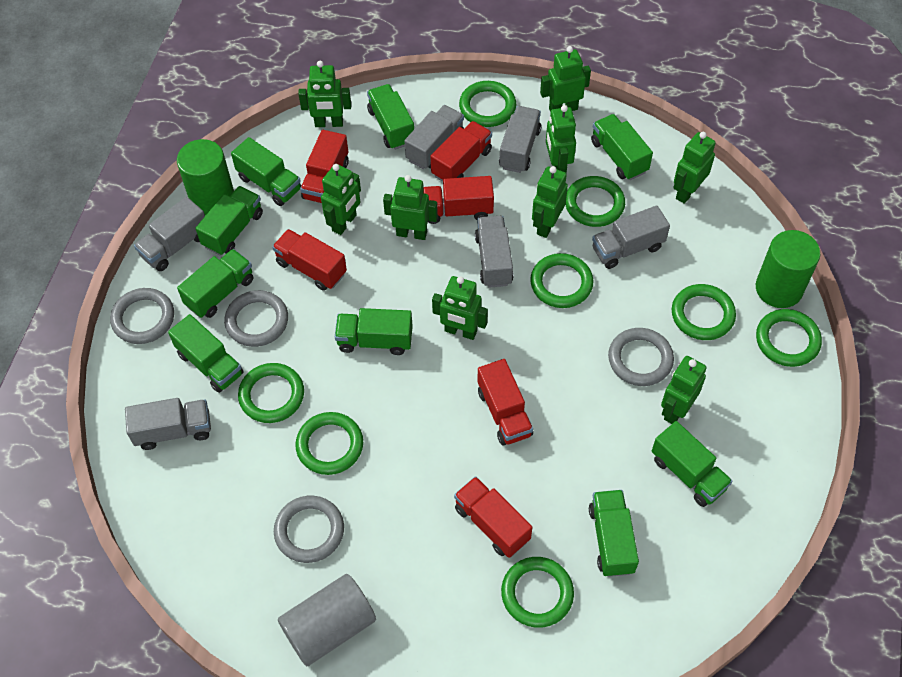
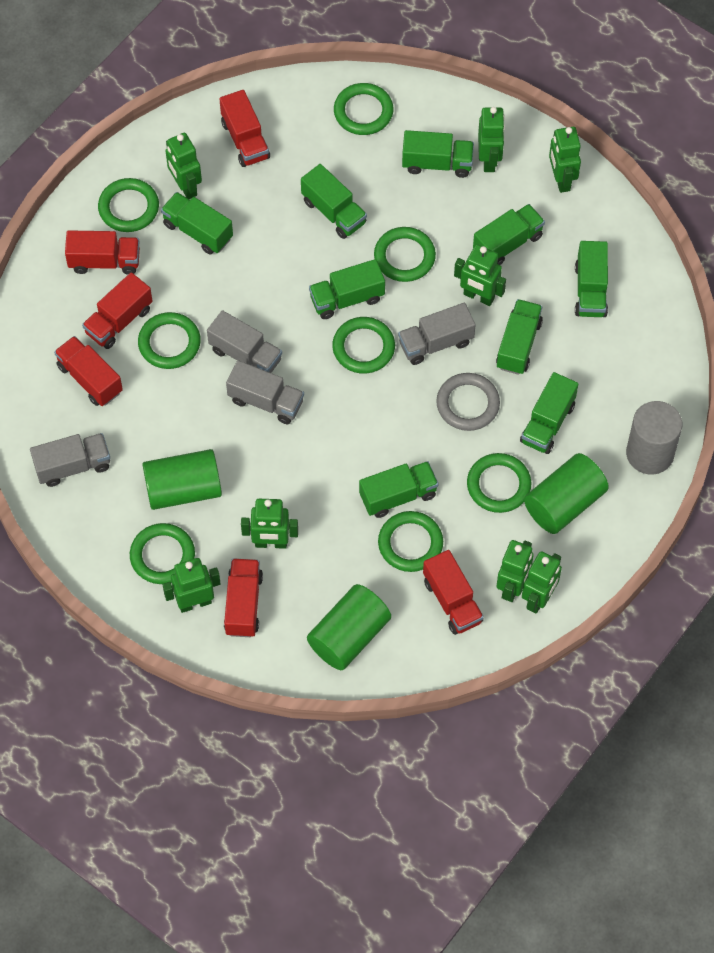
green cylinder: 2 -> 3
green robot: 9 -> 8
grey ring: 4 -> 1
grey truck: 6 -> 4

